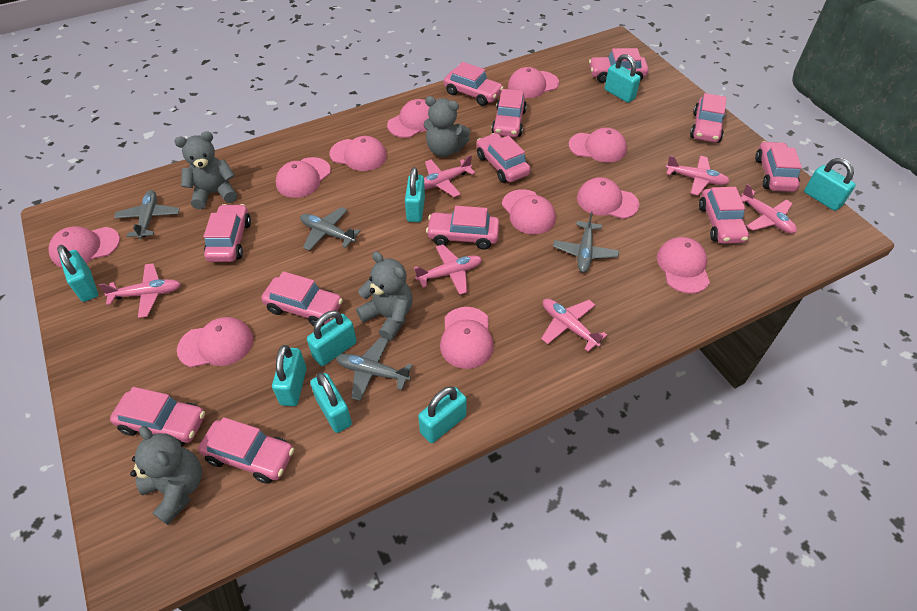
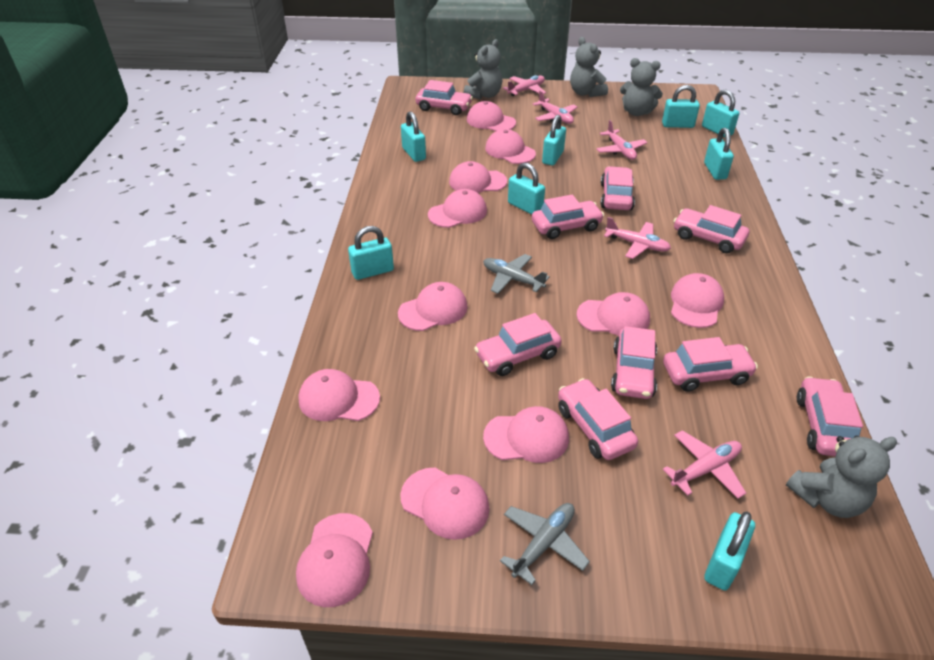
grey plane: 4 -> 2
pink car: 12 -> 9
pink plane: 6 -> 5

